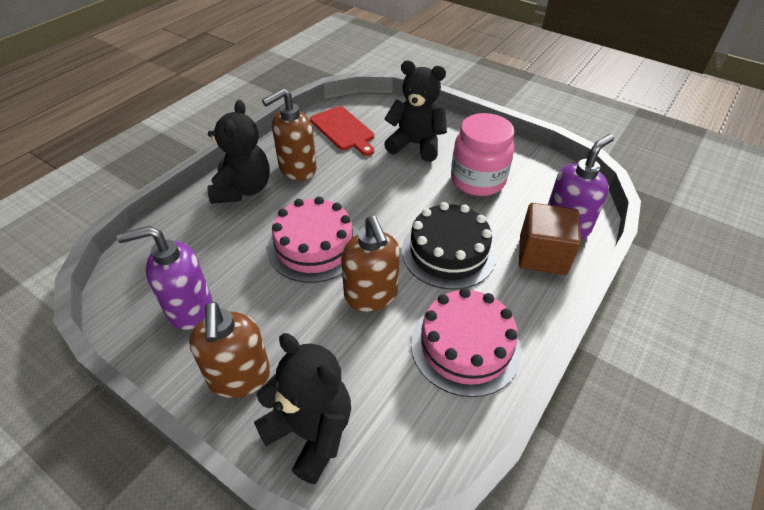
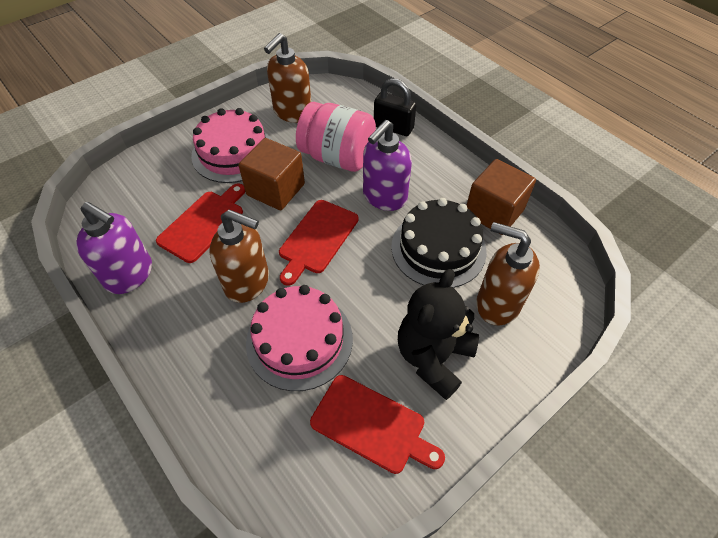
black padlock: 0 -> 1
black teddy bear: 3 -> 1
brown cube: 1 -> 2
red cutting board: 1 -> 3

